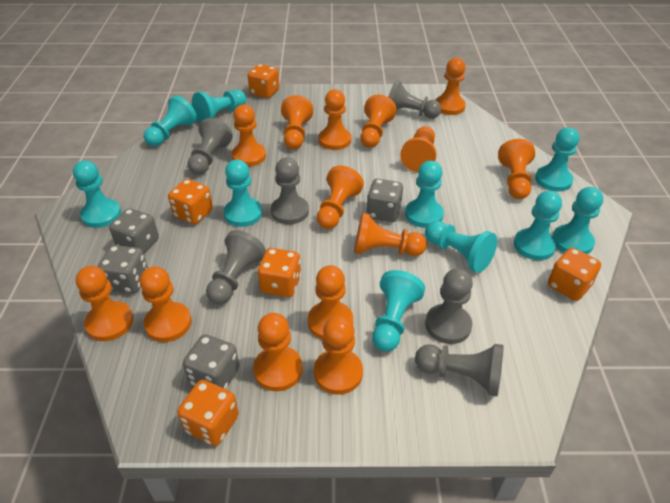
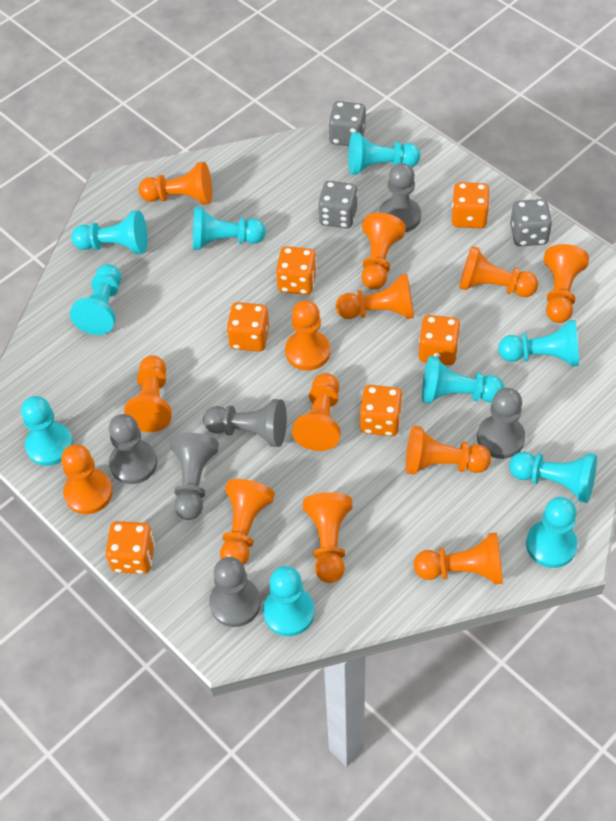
grey dice: 4 -> 3
orange dice: 5 -> 6
orange pawn: 14 -> 13

